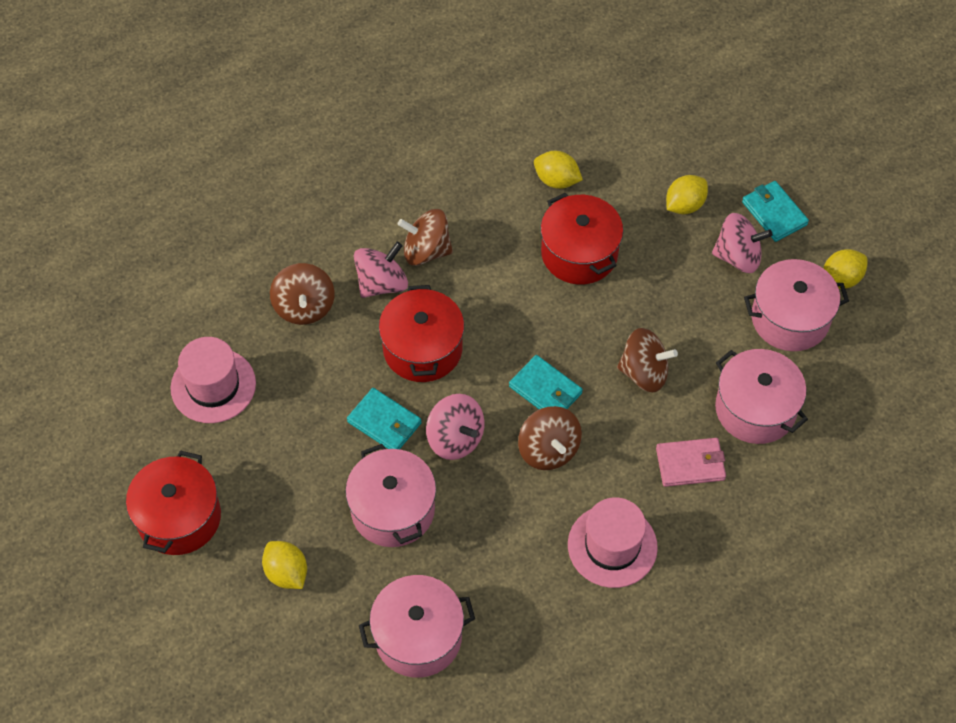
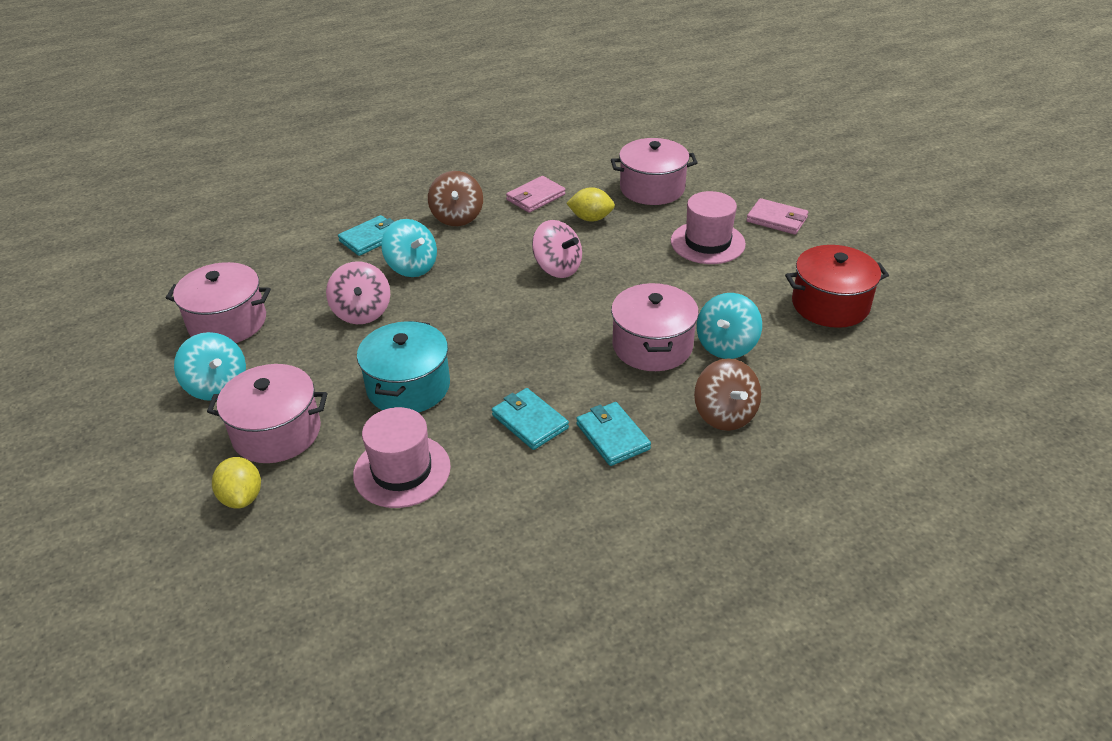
brown spinning top: 4 -> 2
pink spinning top: 3 -> 2
pink wallet: 1 -> 2
red pot: 3 -> 1
turquoise pot: 0 -> 1
turquoise spinning top: 0 -> 3
yellow lemon: 4 -> 2

